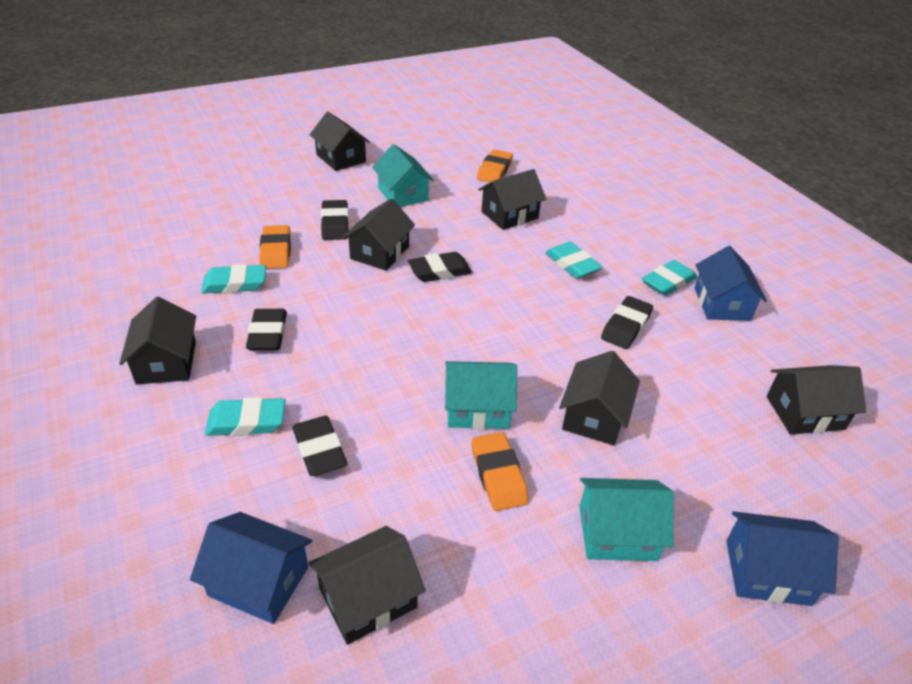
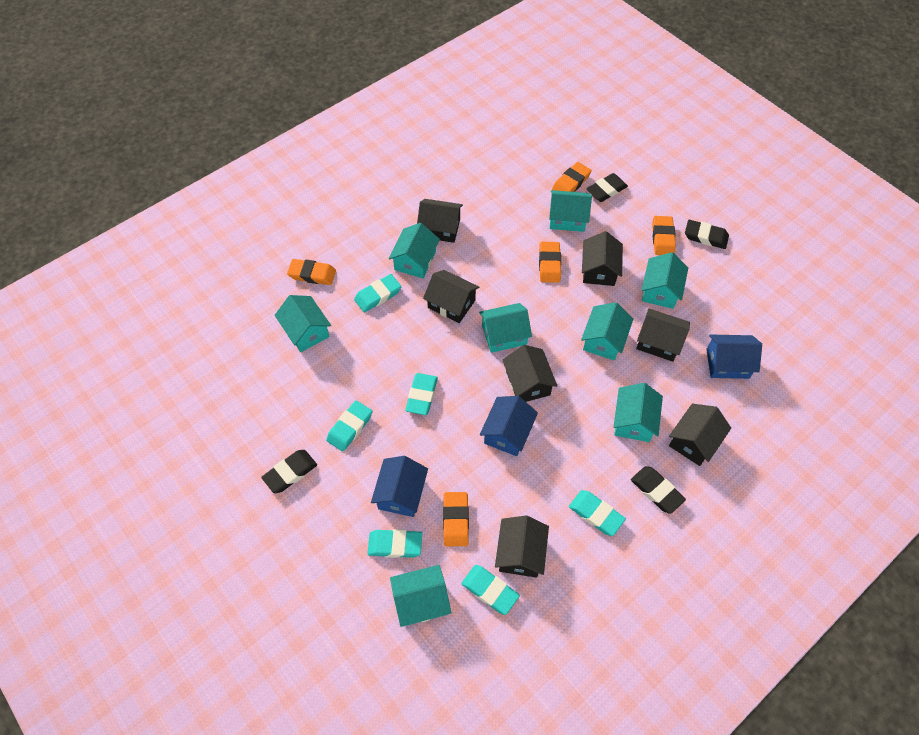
black eraser: 5 -> 4
orange eraser: 3 -> 5
turquoise eraser: 4 -> 6
turquoise house: 3 -> 8

